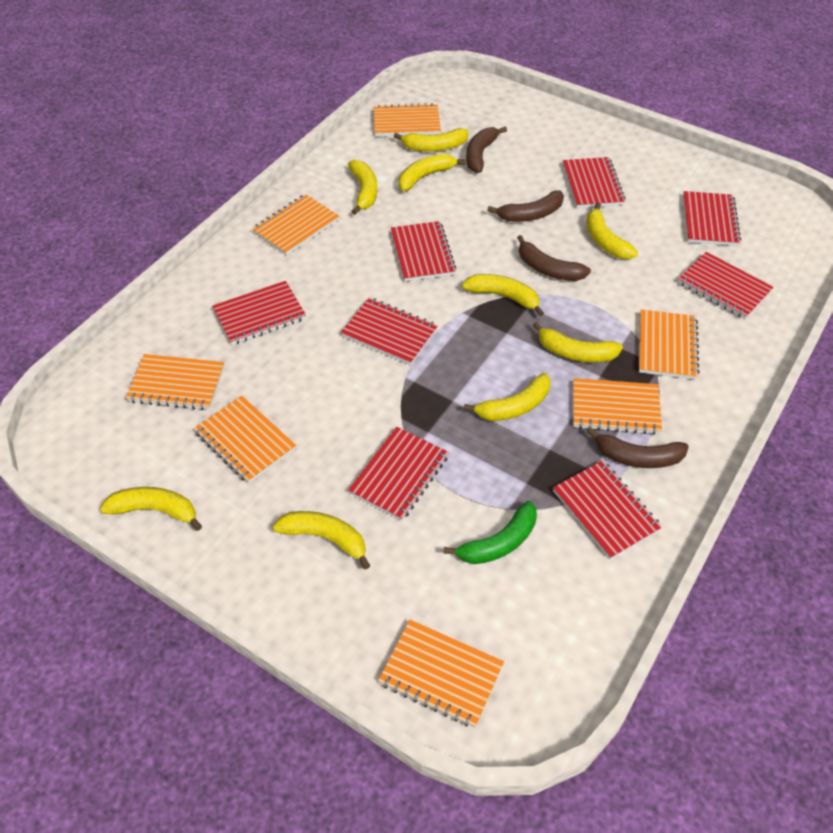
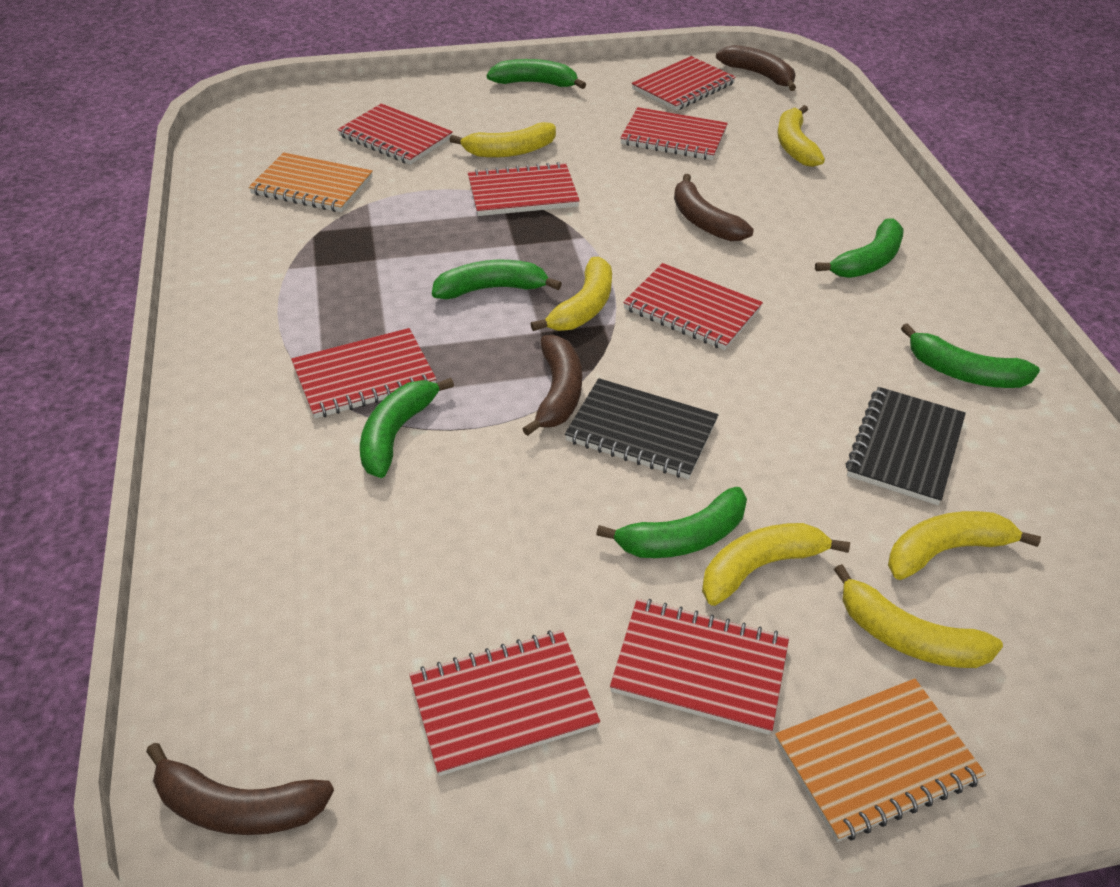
black notebook: 0 -> 2
green banana: 1 -> 6
orange notebook: 7 -> 2
yellow banana: 9 -> 6

